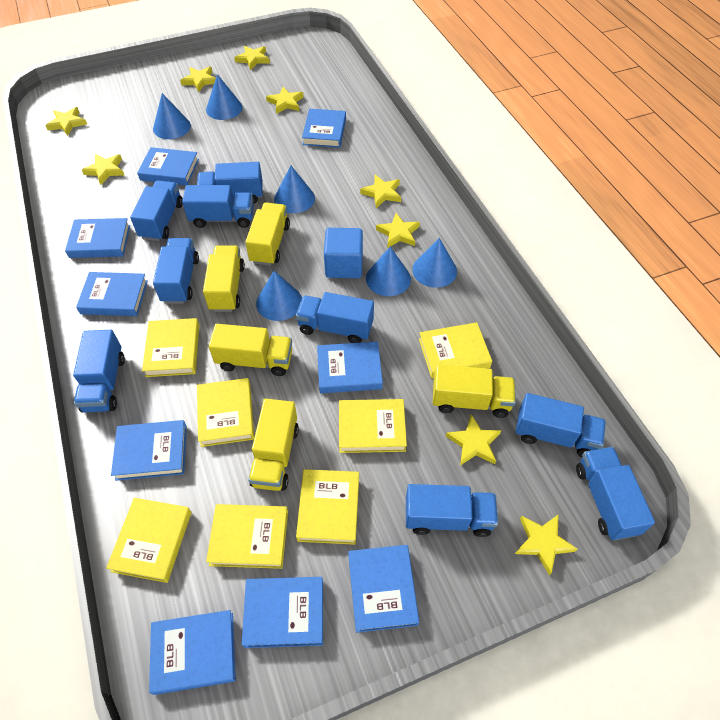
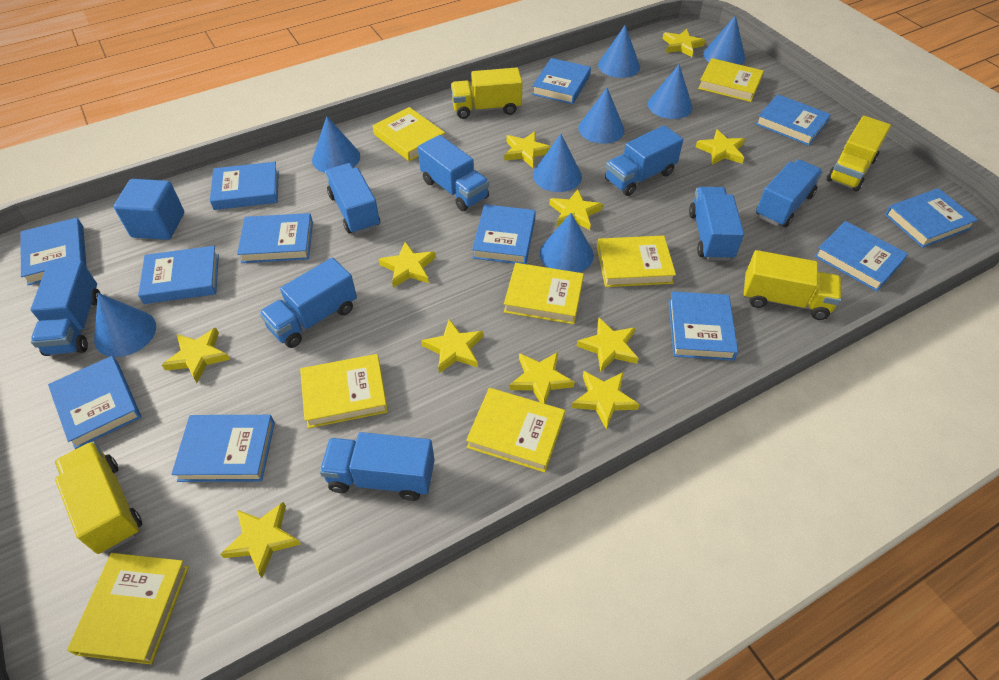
blue book: 9 -> 12
blue cone: 6 -> 8
blue truck: 9 -> 8
yellow star: 9 -> 11
yellow truck: 5 -> 4

